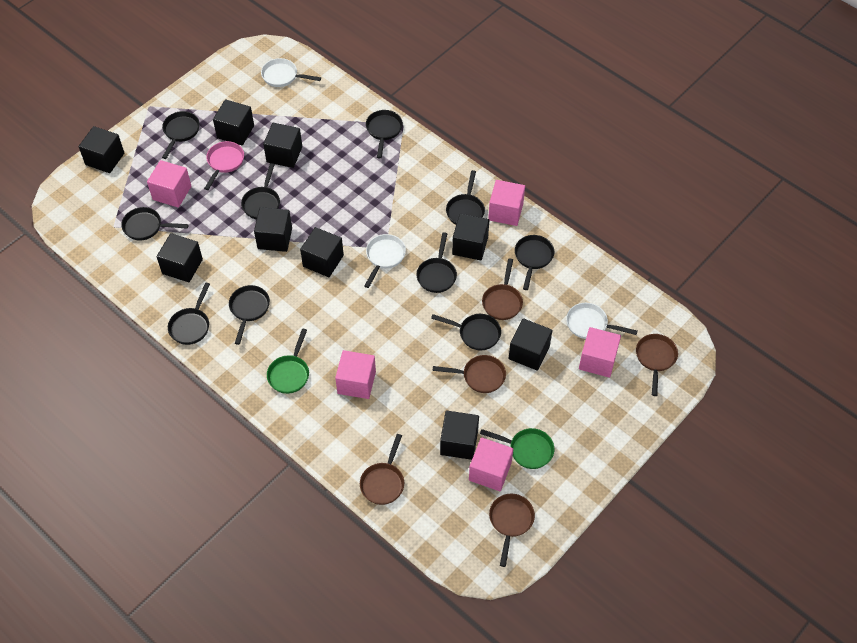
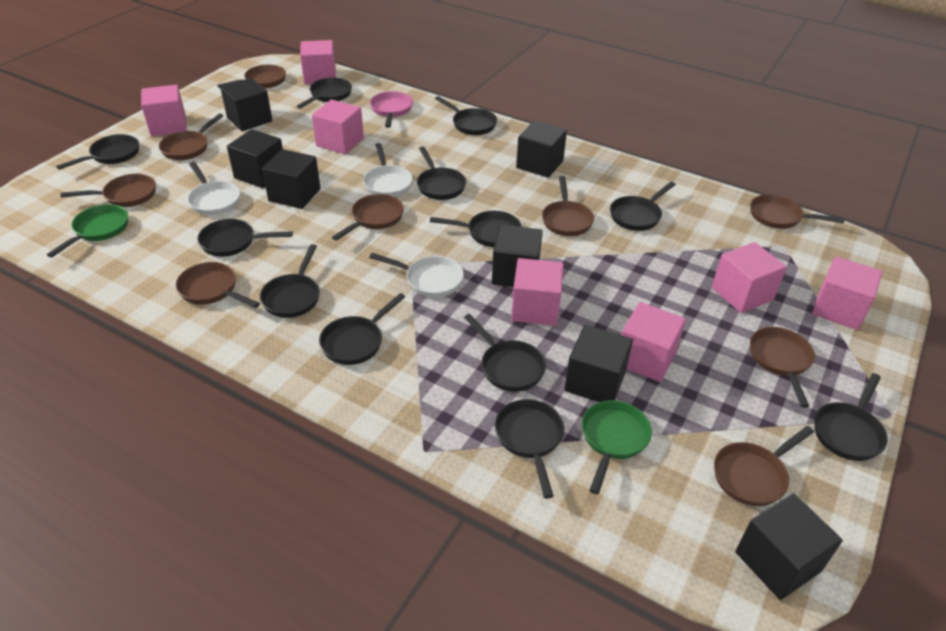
black cube: 9 -> 7
black pan: 10 -> 12
brown pan: 5 -> 9
pink cube: 5 -> 7

